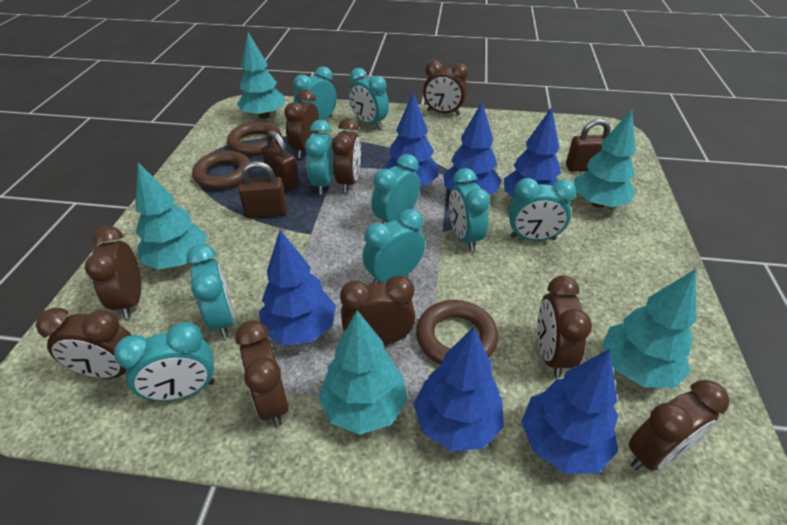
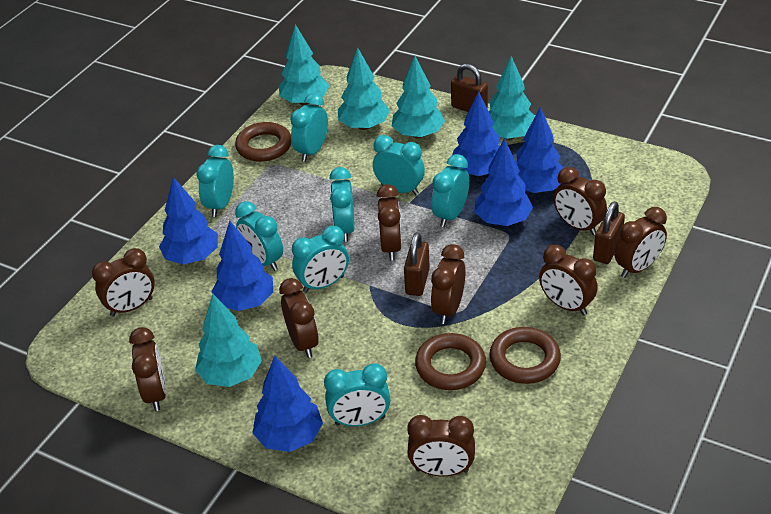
turquoise clock: 9 -> 8

